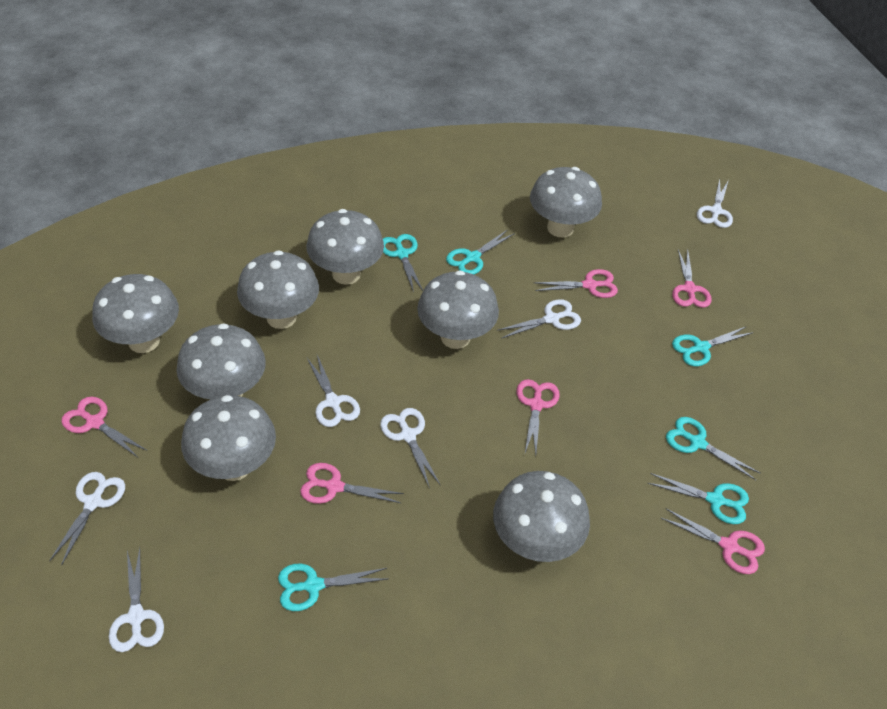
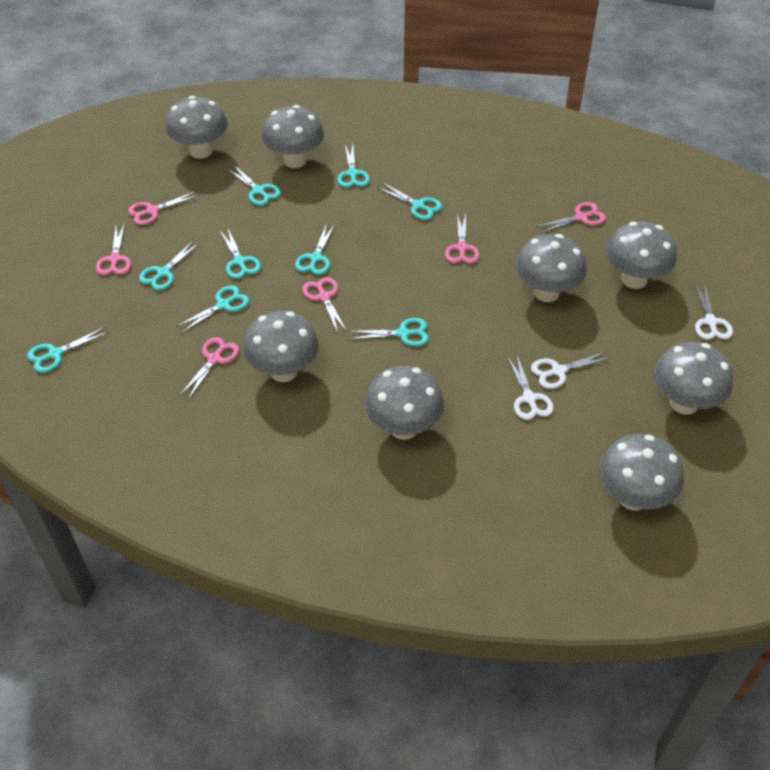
turquoise scissors: 6 -> 9
white scissors: 6 -> 3

